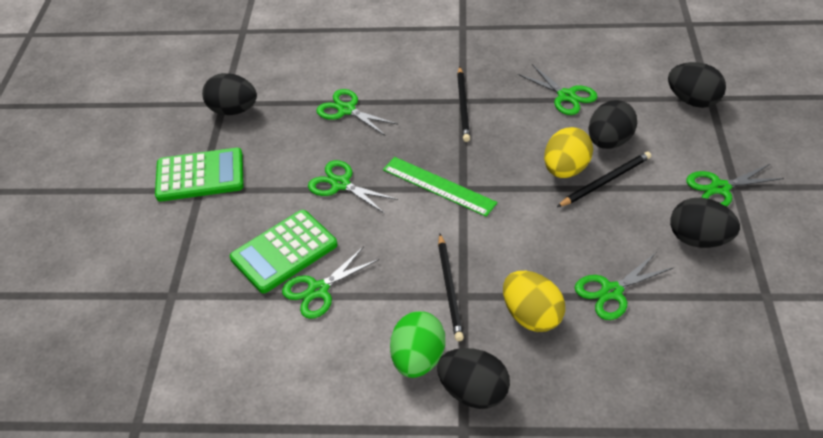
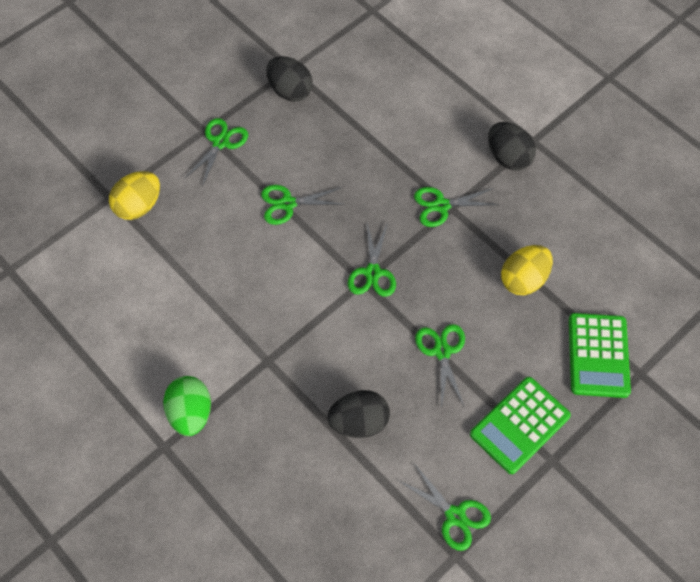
black egg: 5 -> 3
black pencil: 3 -> 0
green ruler: 1 -> 0

